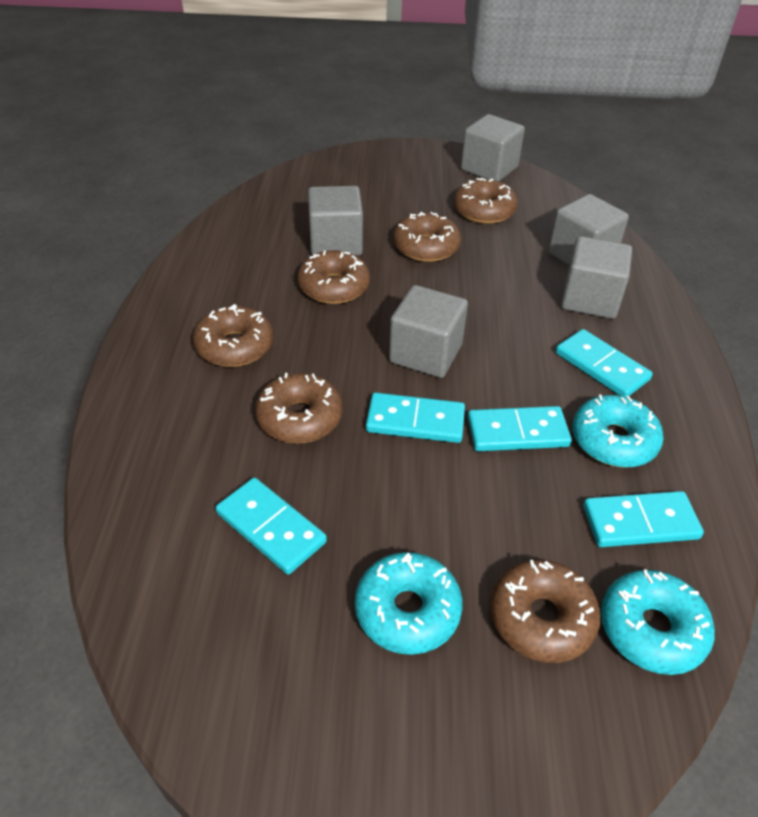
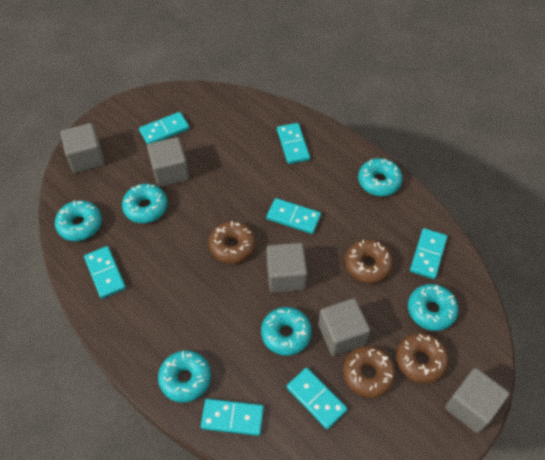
brown donut: 6 -> 4
turquoise domino: 5 -> 7
turquoise donut: 3 -> 6

